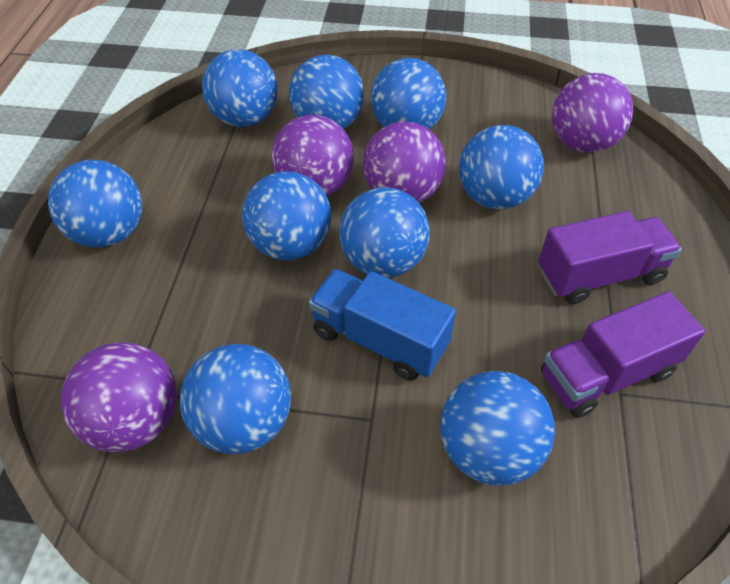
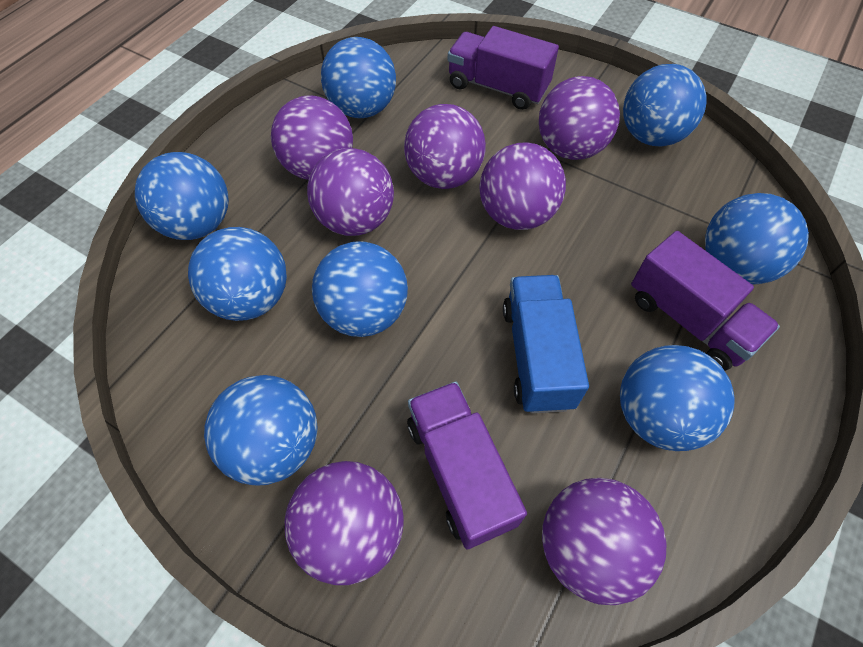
blue ball: 9 -> 8
purple ball: 4 -> 7
purple truck: 2 -> 3

